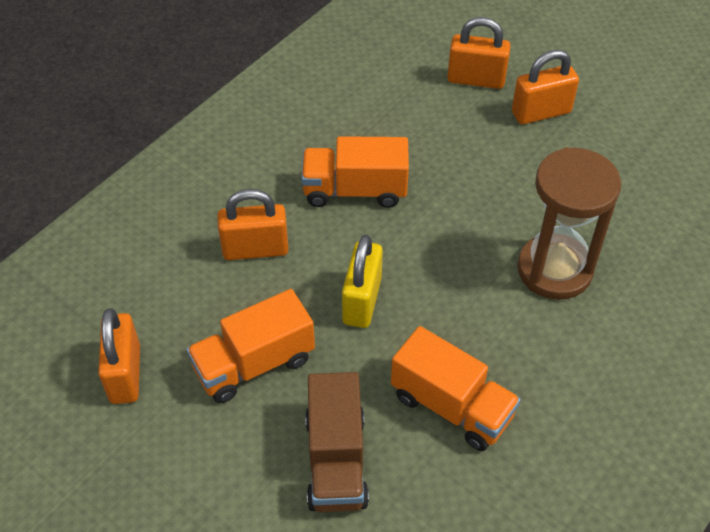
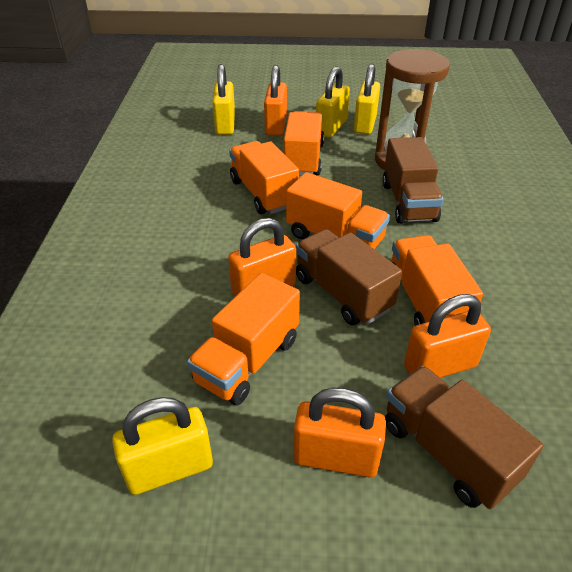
brown truck: 1 -> 3
orange truck: 3 -> 5
yellow padlock: 1 -> 4

